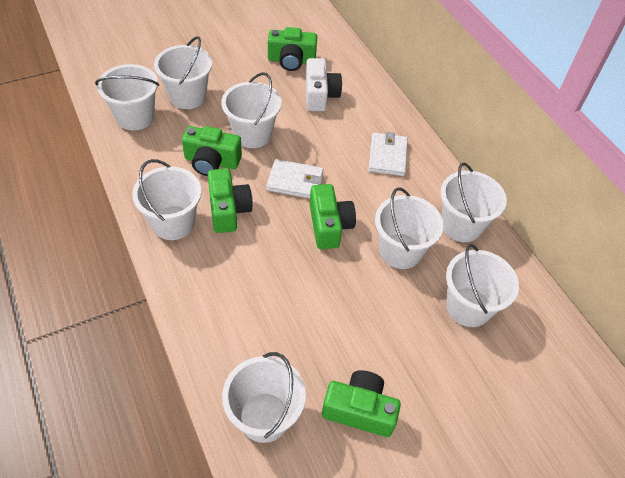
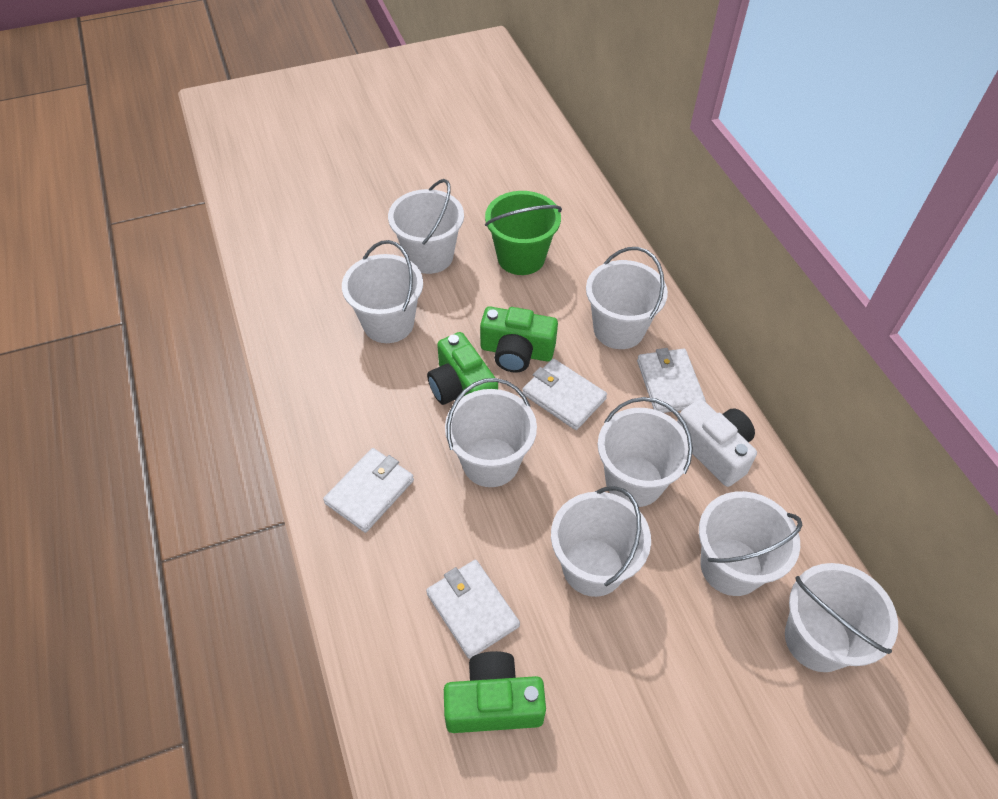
green bucket: 0 -> 1
green camera: 5 -> 3
white wallet: 2 -> 4

